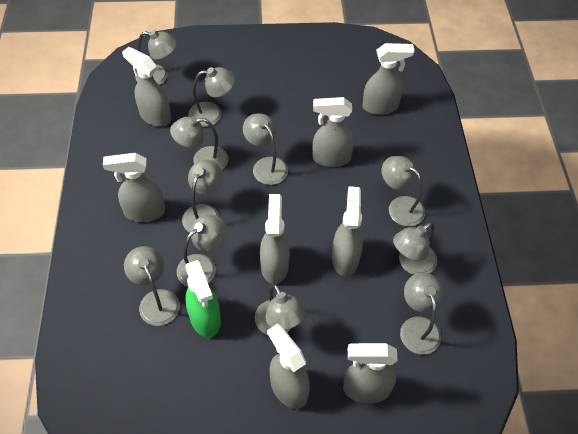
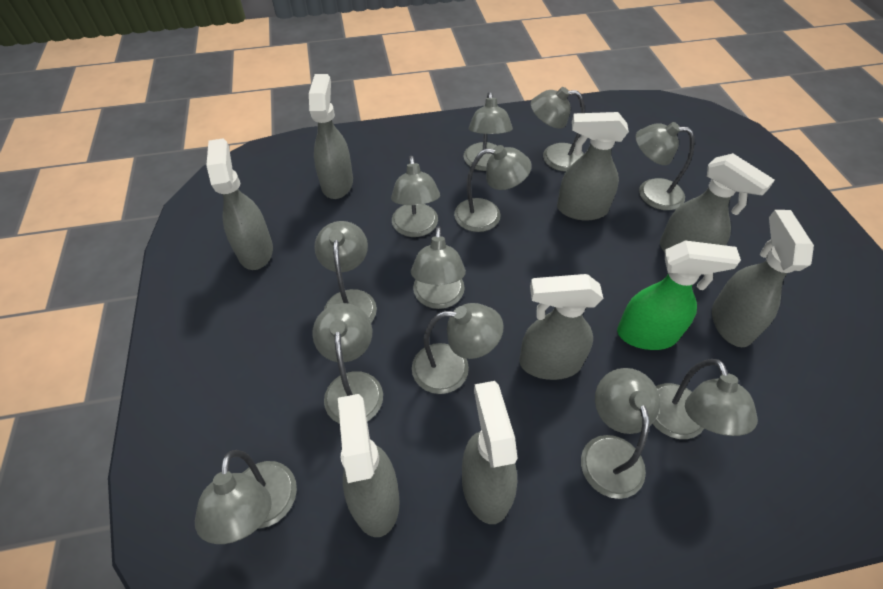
grey lamp: 11 -> 12

